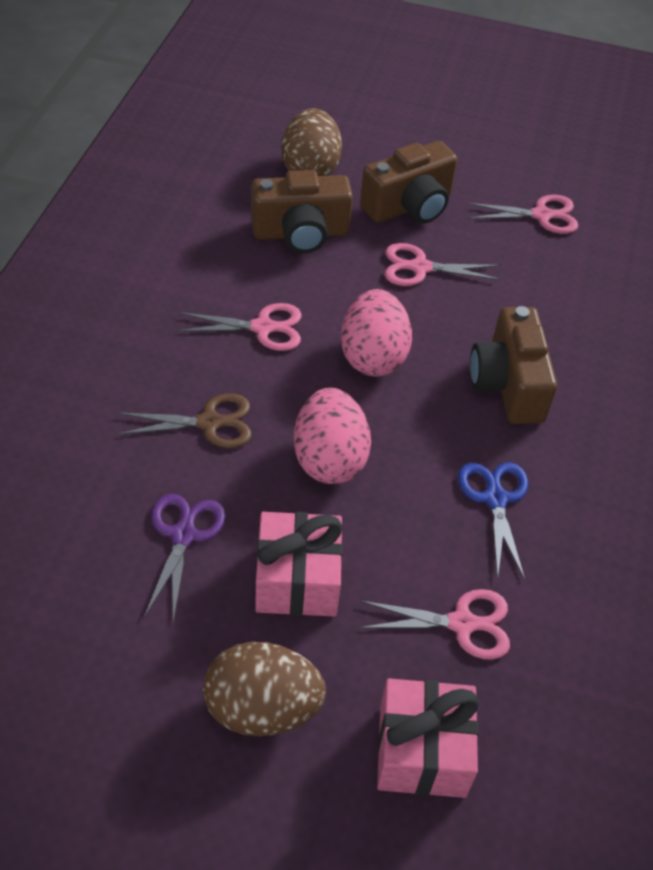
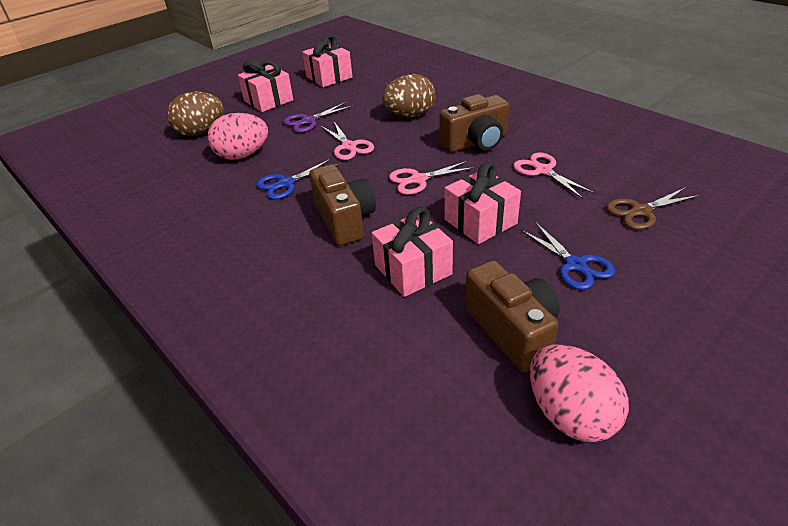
blue scissors: 1 -> 2
pink gift: 2 -> 4
pink scissors: 4 -> 3

